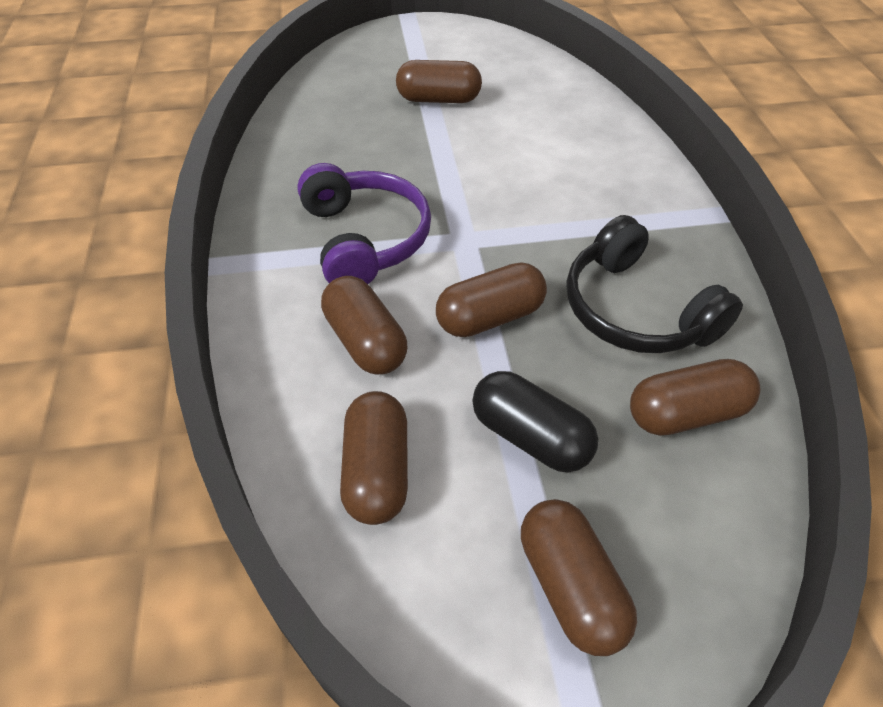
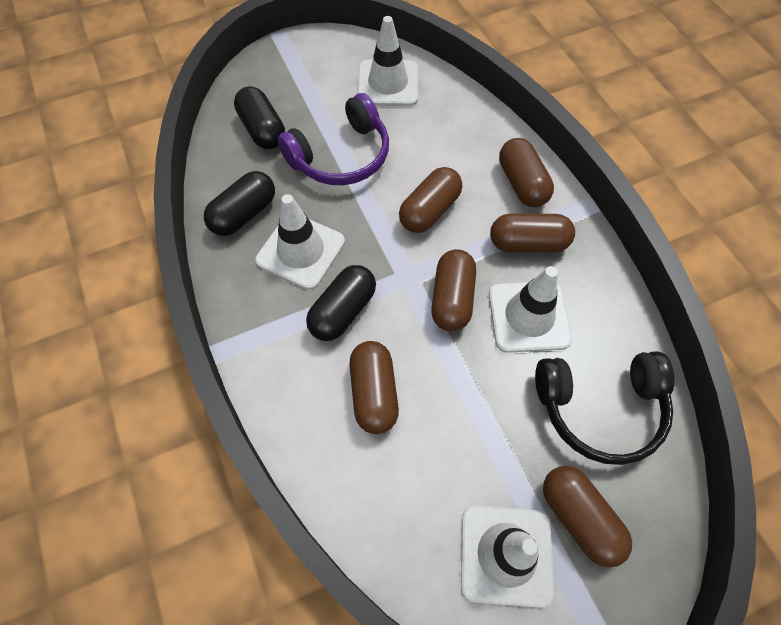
black capsule: 1 -> 3
white traffic cone: 0 -> 4

